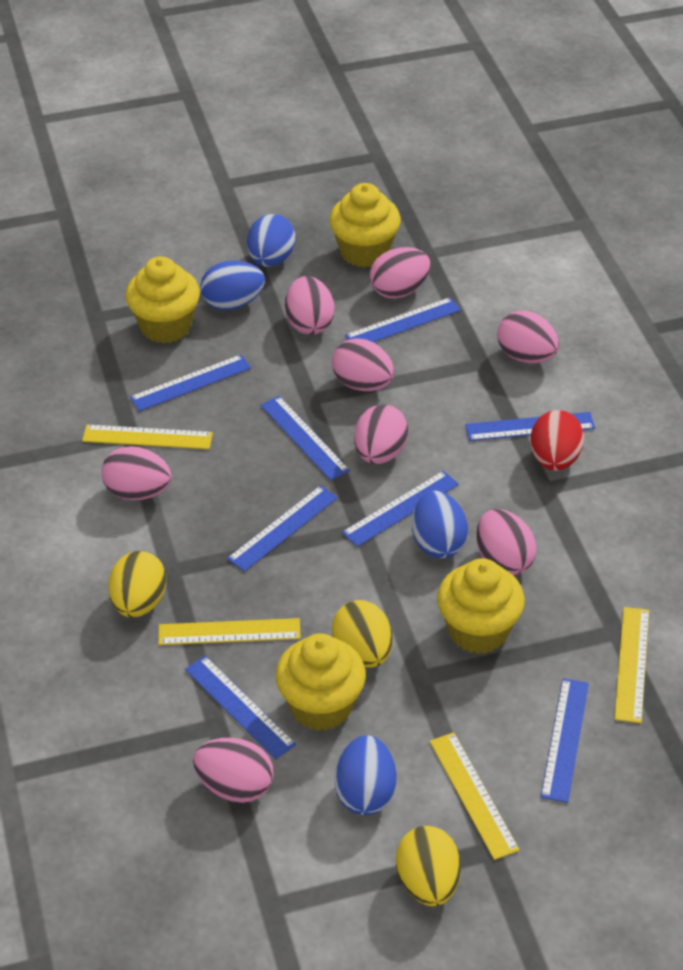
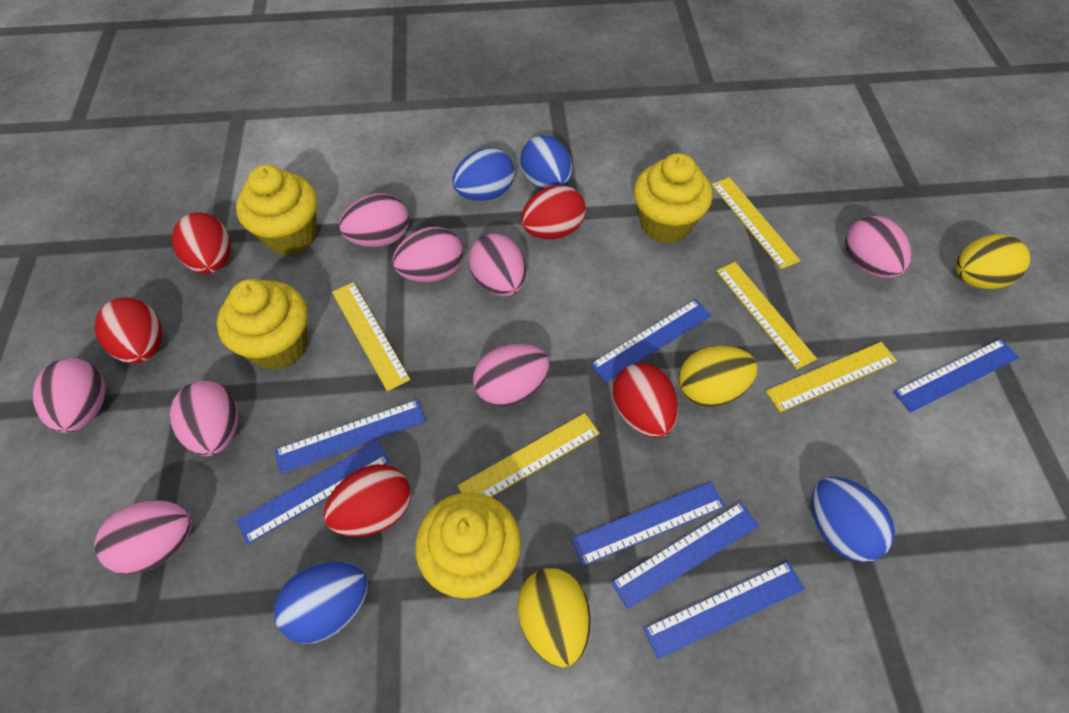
blue ruler: 8 -> 7
red egg: 1 -> 5
yellow ruler: 4 -> 5

